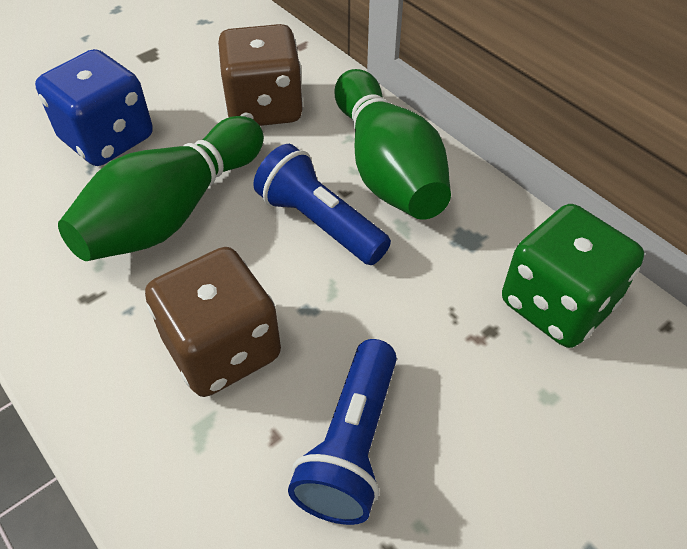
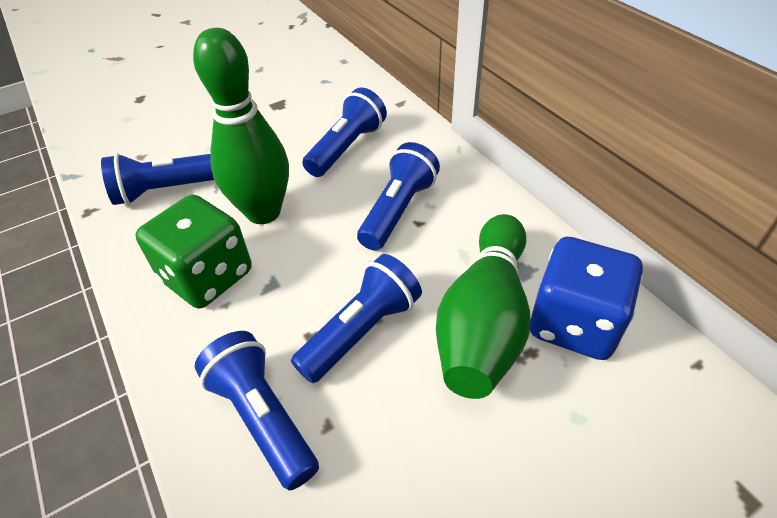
blue flashlight: 2 -> 5
brown dice: 2 -> 0

